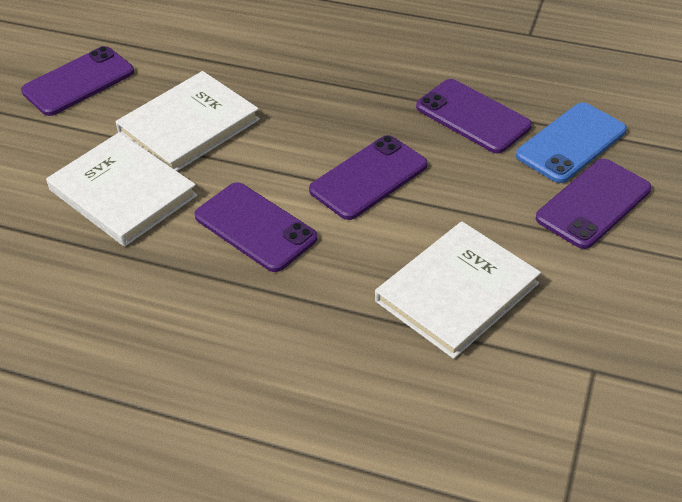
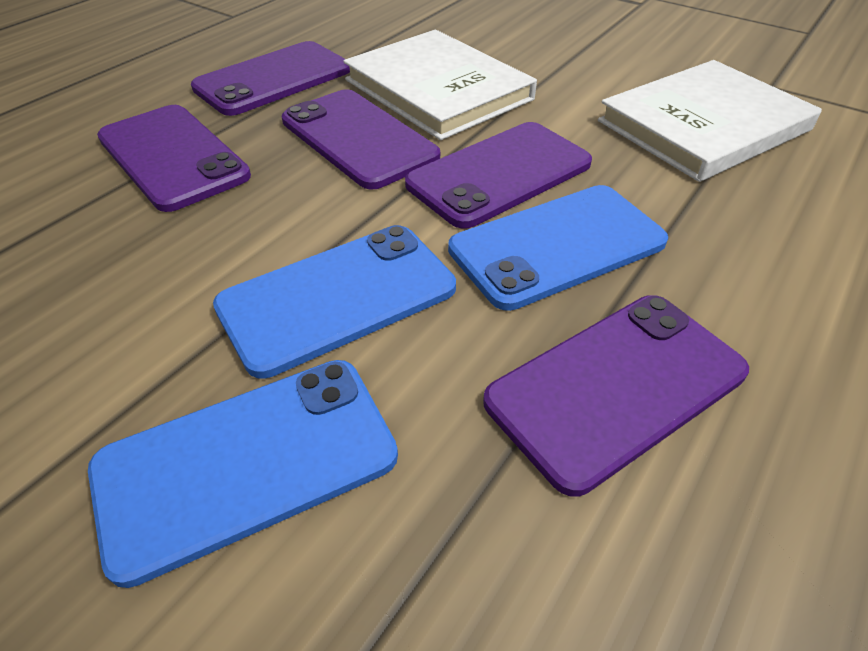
blue phone: 1 -> 3
white book: 3 -> 2

